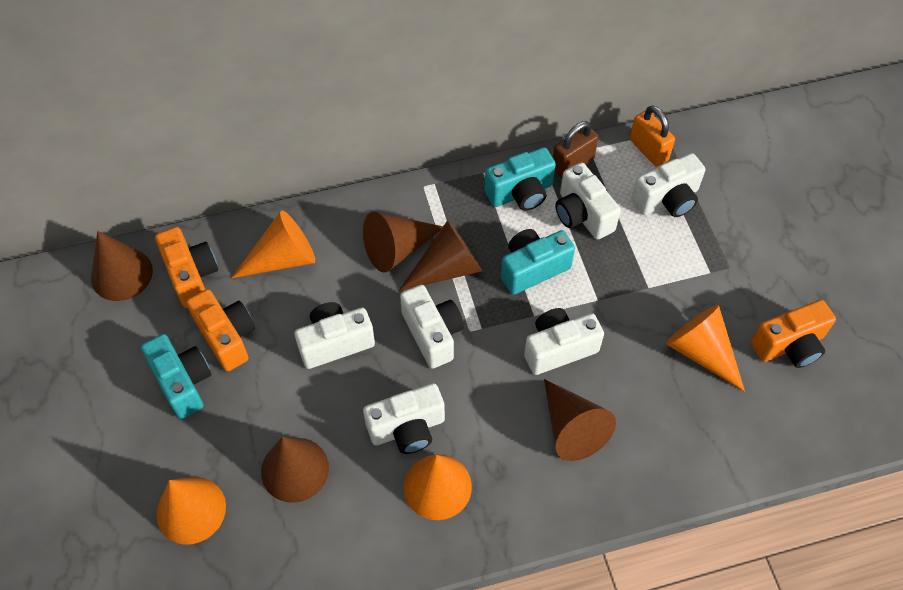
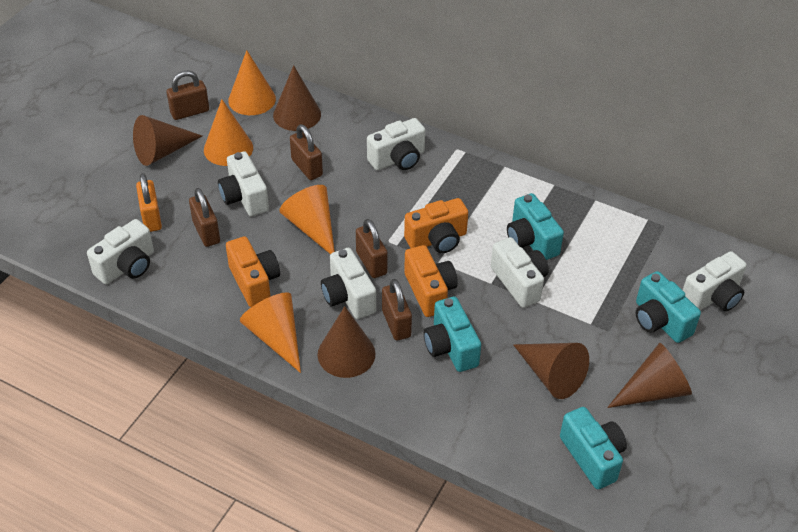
brown padlock: 1 -> 5
turquoise camera: 3 -> 4

